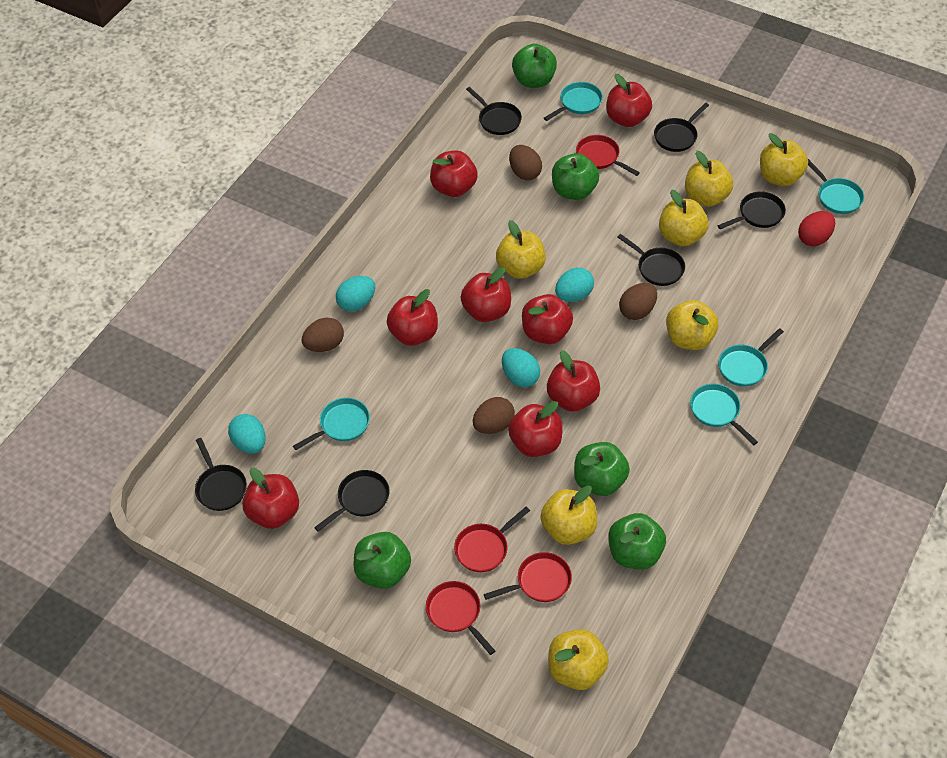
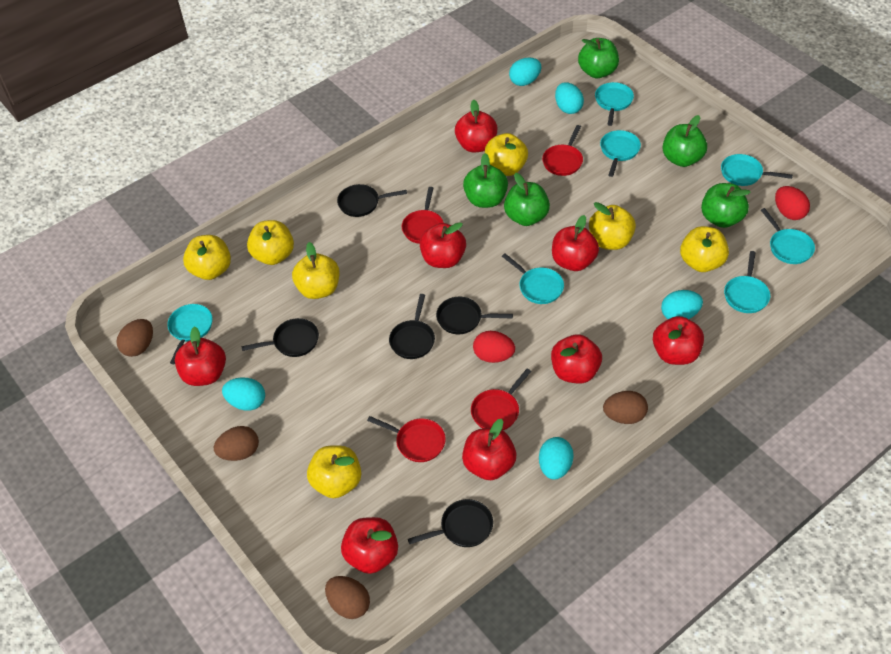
black pan: 6 -> 5
red egg: 1 -> 2
turquoise egg: 4 -> 5
turquoise pan: 5 -> 7

